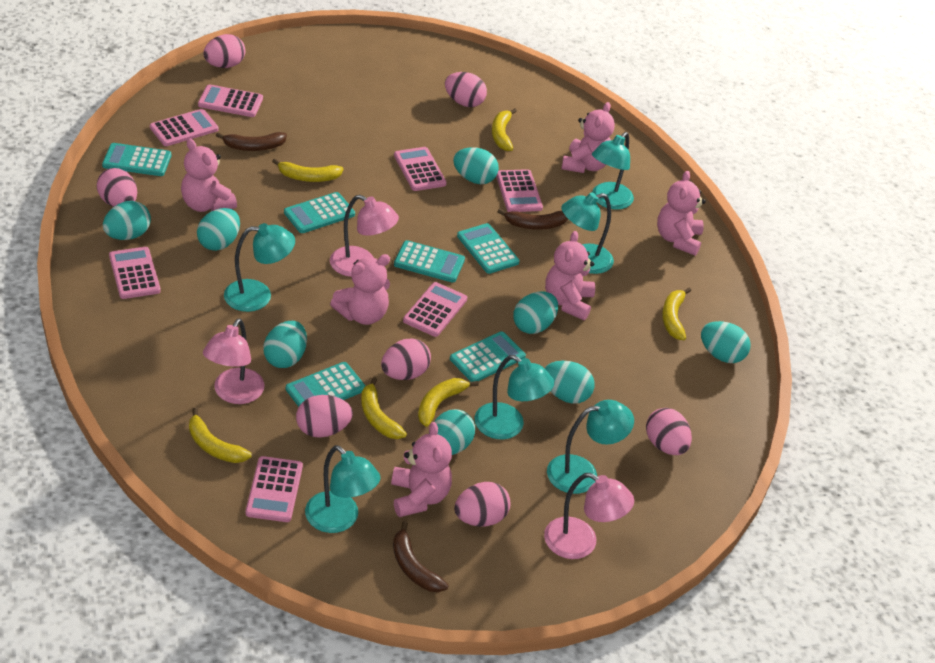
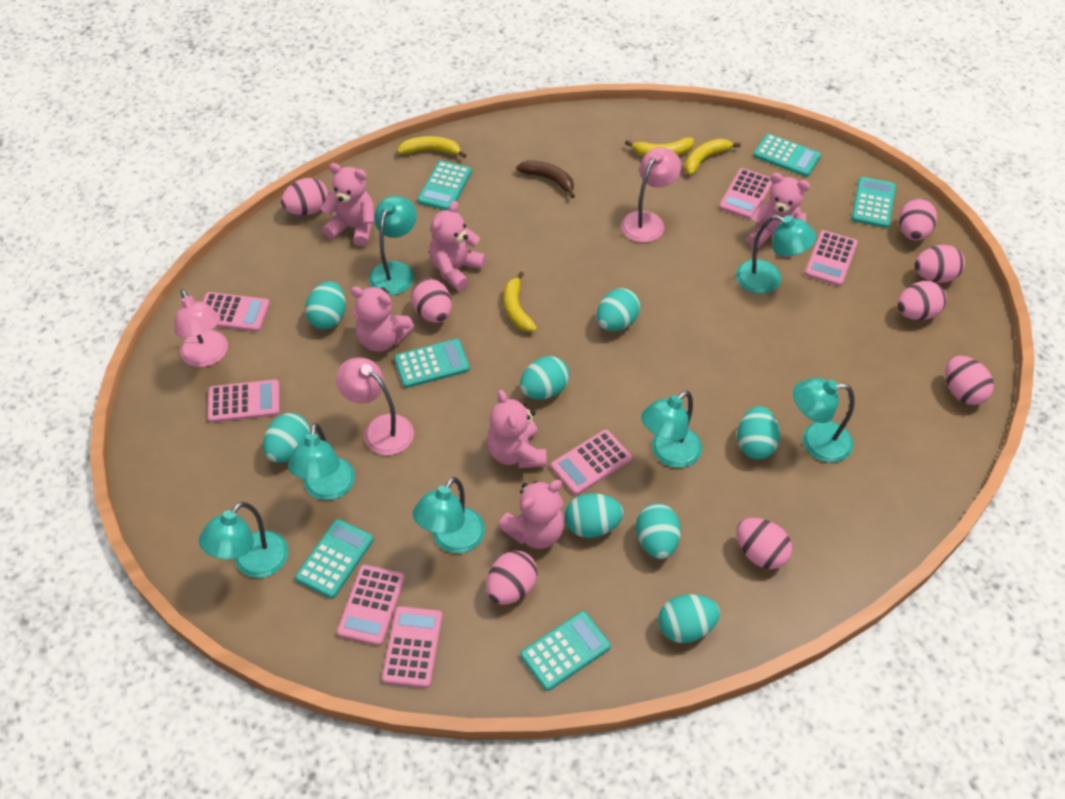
brown banana: 3 -> 1
pink egg: 7 -> 8
turquoise lamp: 6 -> 7
yellow banana: 6 -> 4

